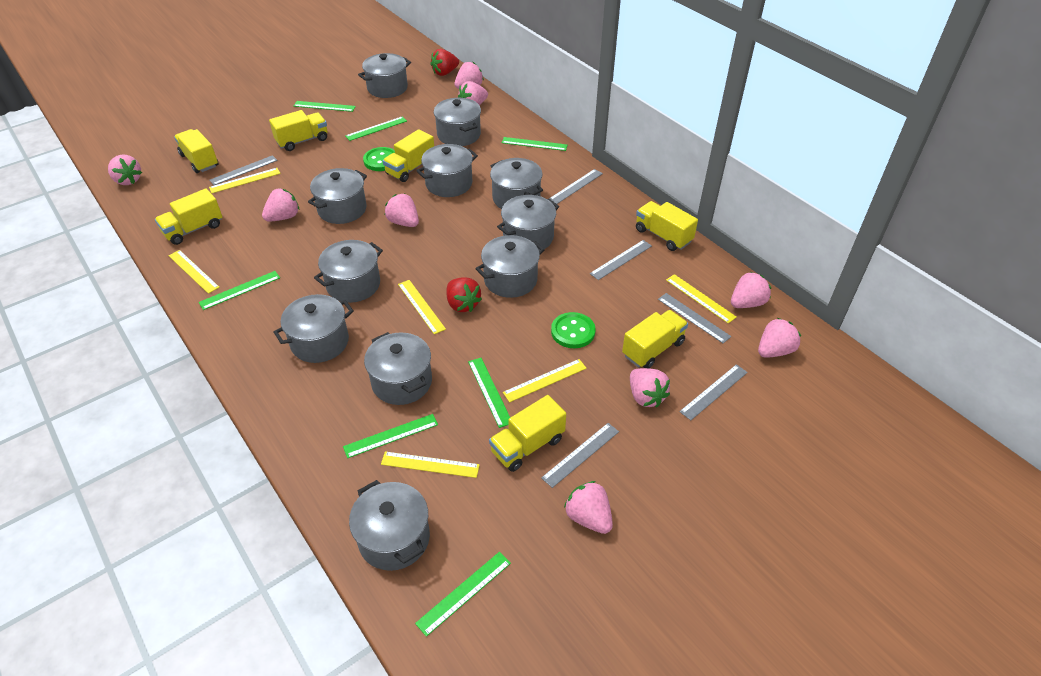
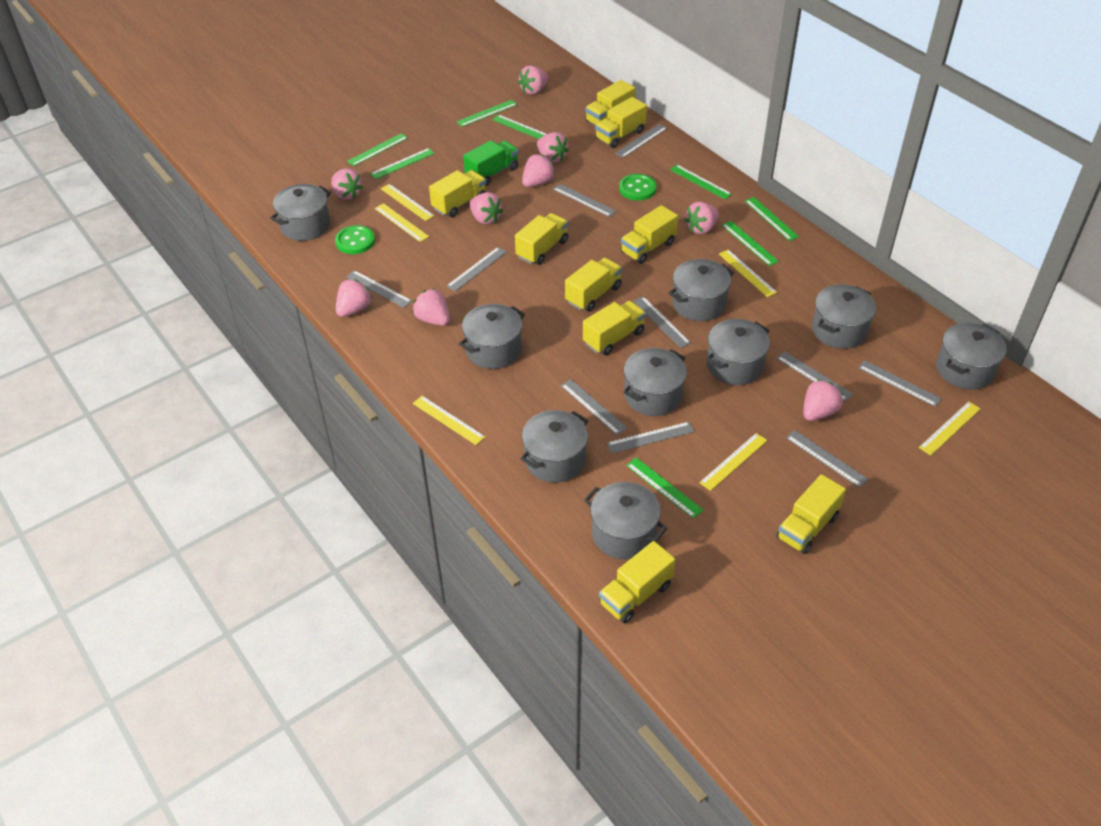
green ruler: 7 -> 8
green truck: 0 -> 1
grey pot: 11 -> 9
grey ruler: 6 -> 10
red strawberry: 2 -> 0
yellow truck: 7 -> 9

